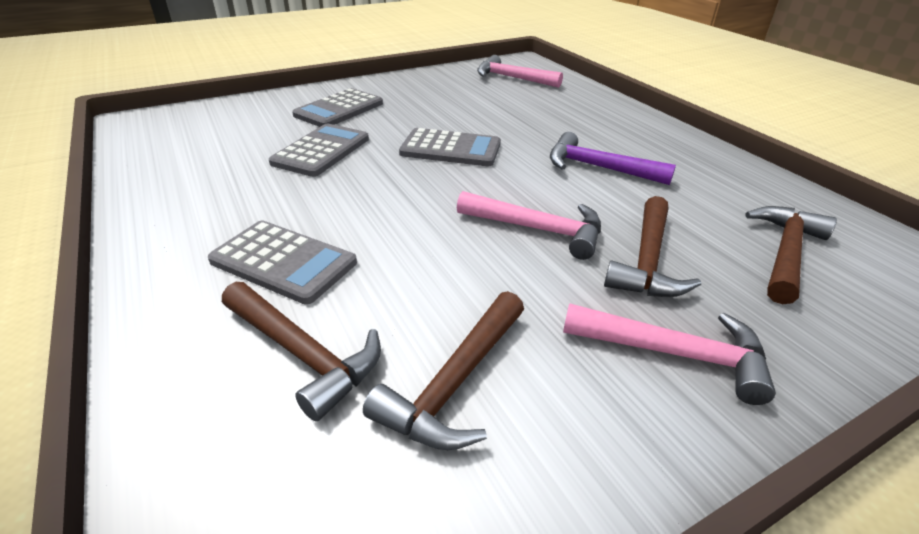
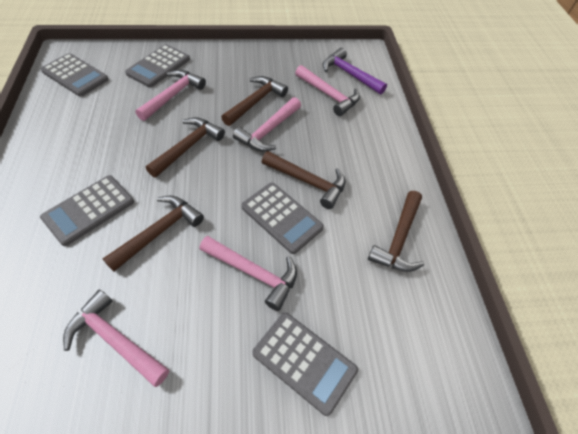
brown hammer: 4 -> 5
grey calculator: 4 -> 5
pink hammer: 3 -> 5

